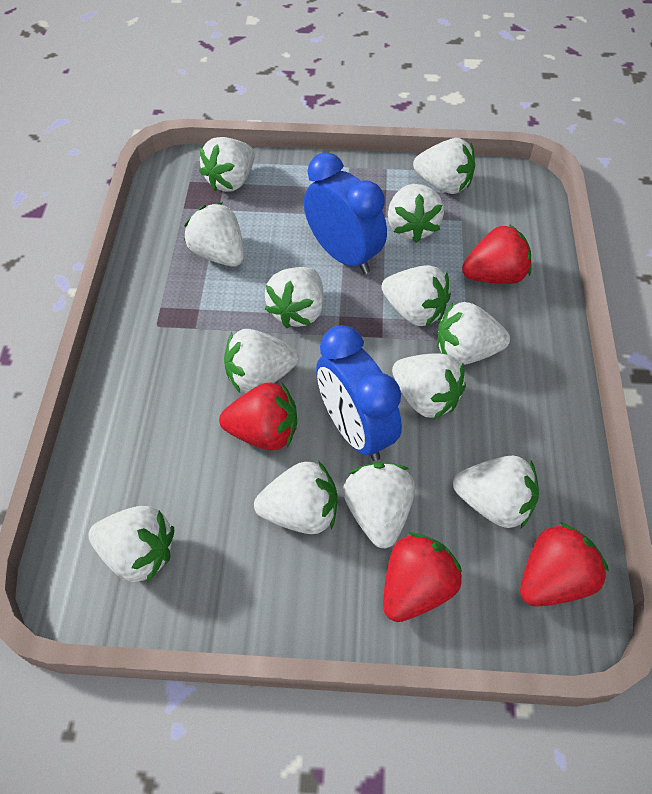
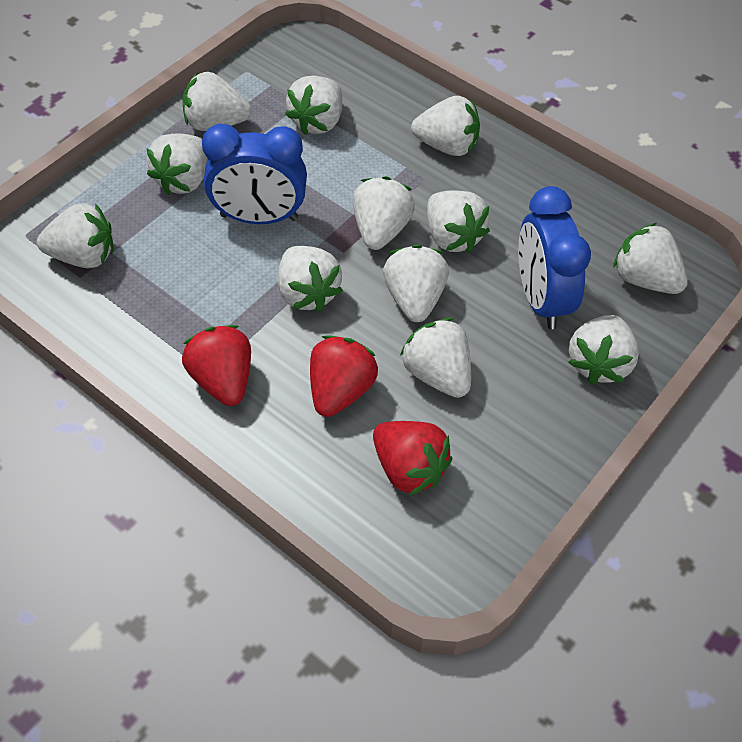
red strawberry: 4 -> 3
white strawberry: 13 -> 12

